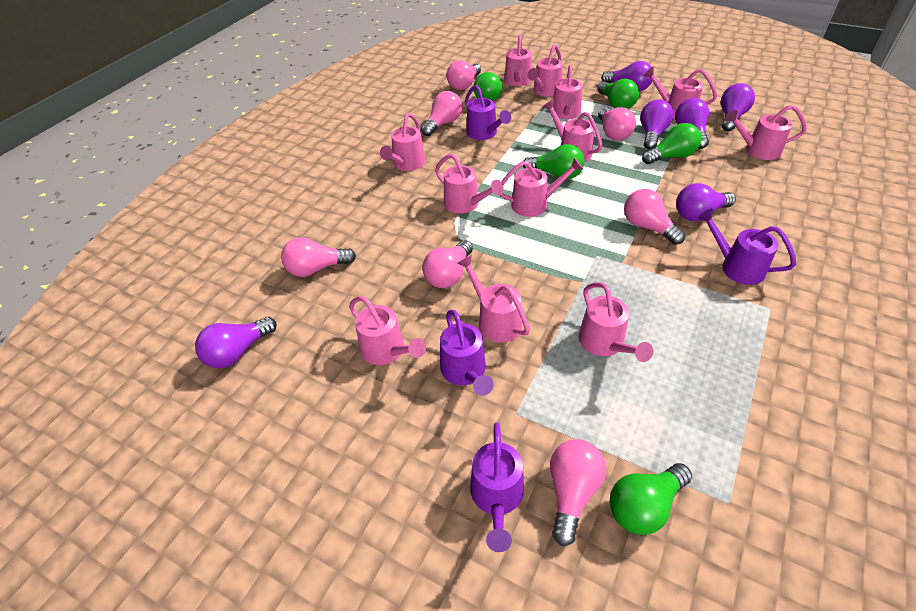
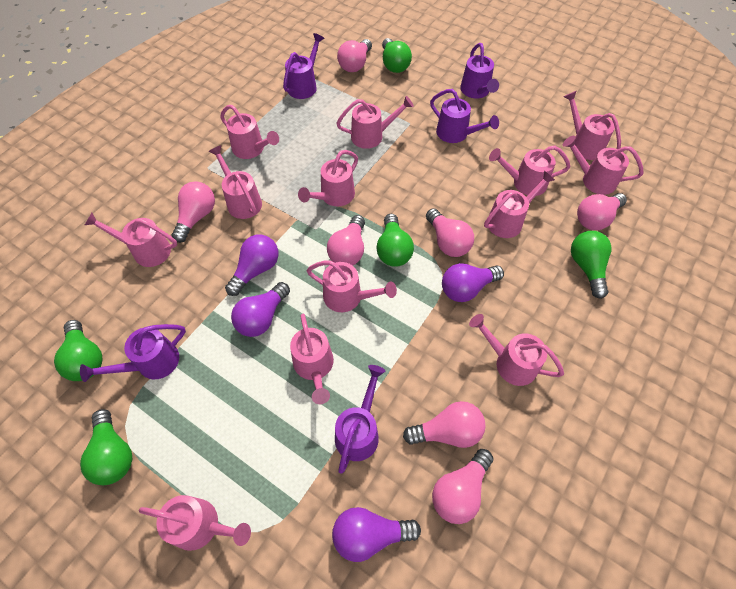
pink watering can: 12 -> 13
purple light bulb: 6 -> 4
purple watering can: 4 -> 5

